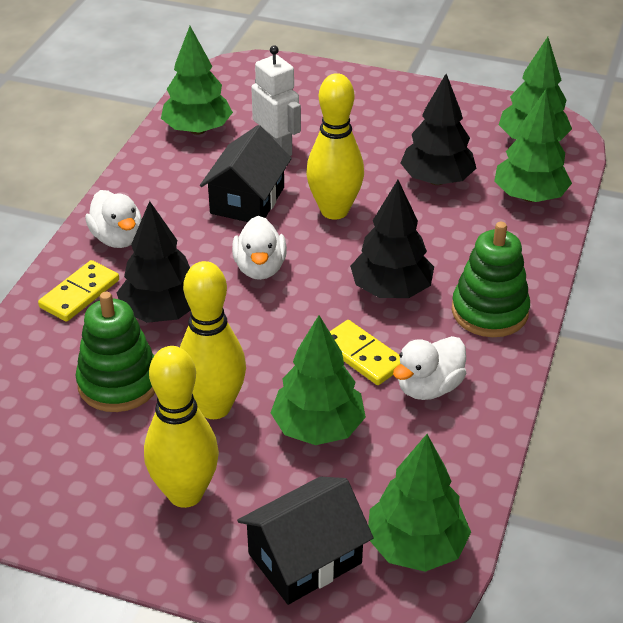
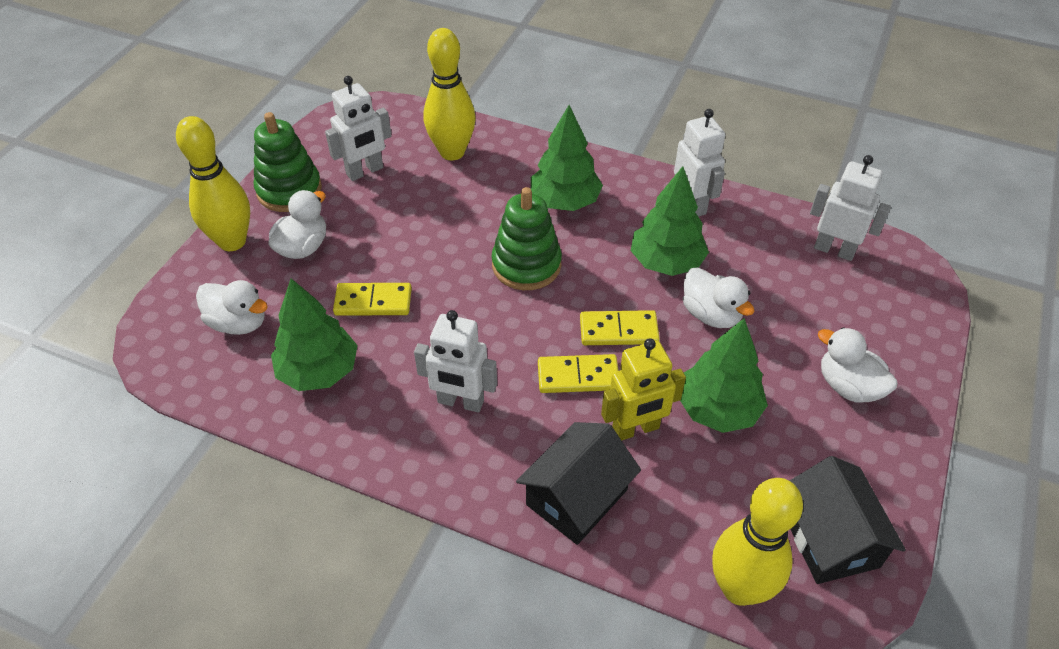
black tree: 3 -> 0
green tree: 5 -> 4
white duck: 3 -> 4
white robot: 1 -> 4
yellow domino: 2 -> 3
yellow robot: 0 -> 1

